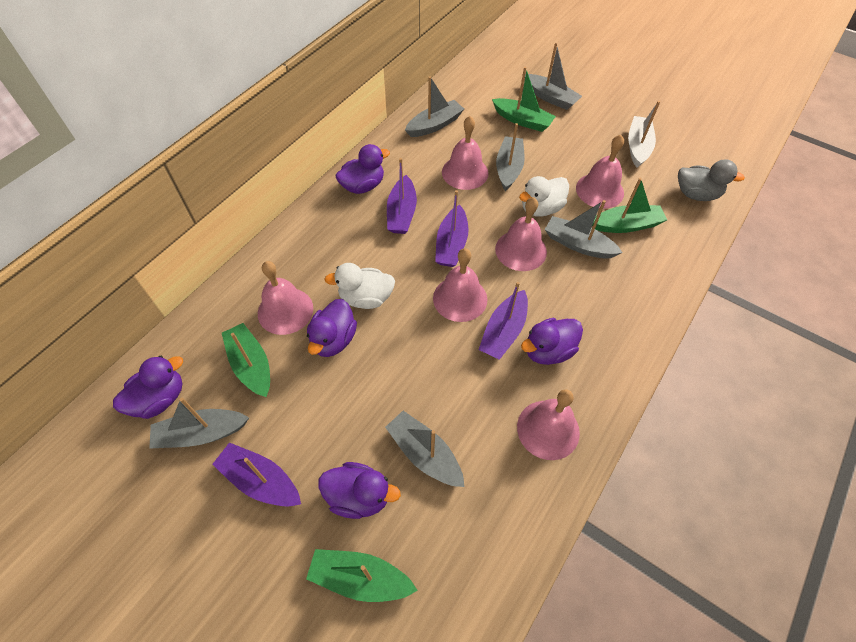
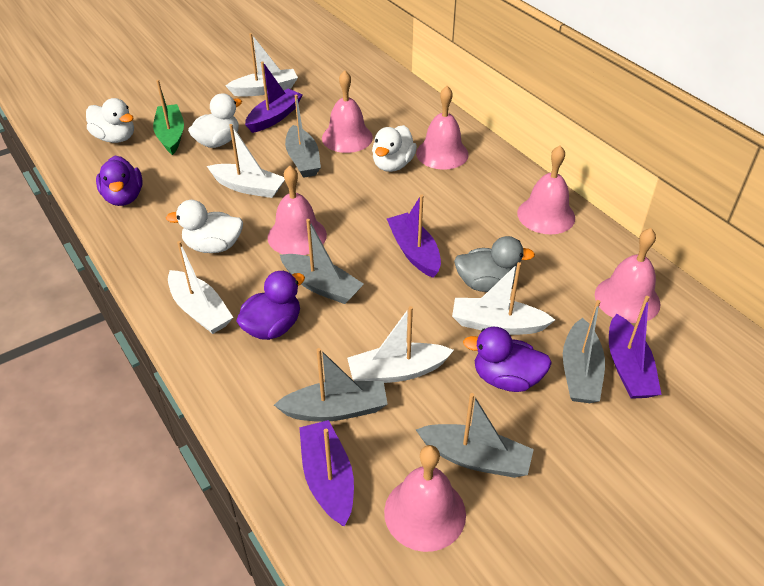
green boat: 4 -> 1
grey boat: 6 -> 5
purple duck: 5 -> 3
white boat: 1 -> 5
white duck: 2 -> 4

